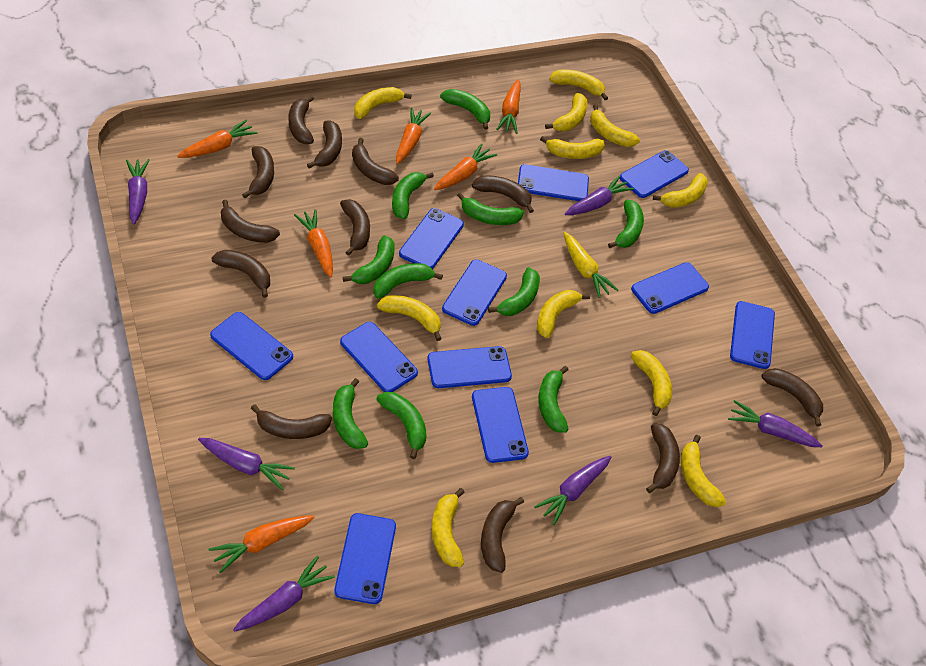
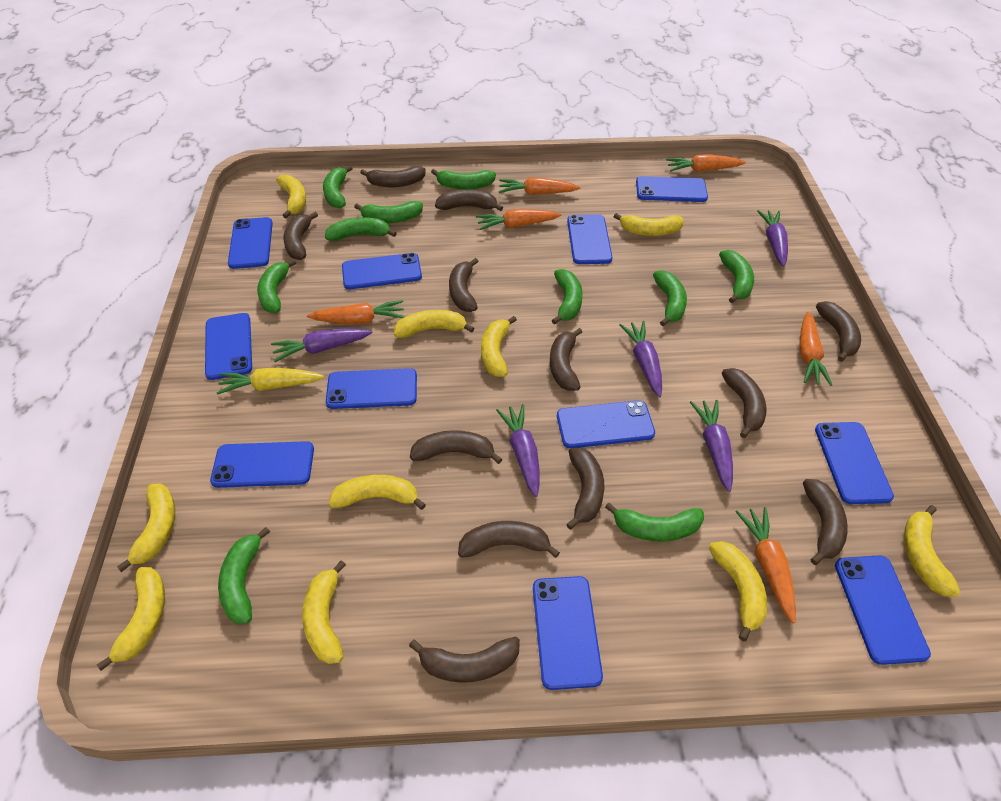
purple carrot: 6 -> 5
yellow banana: 11 -> 10

